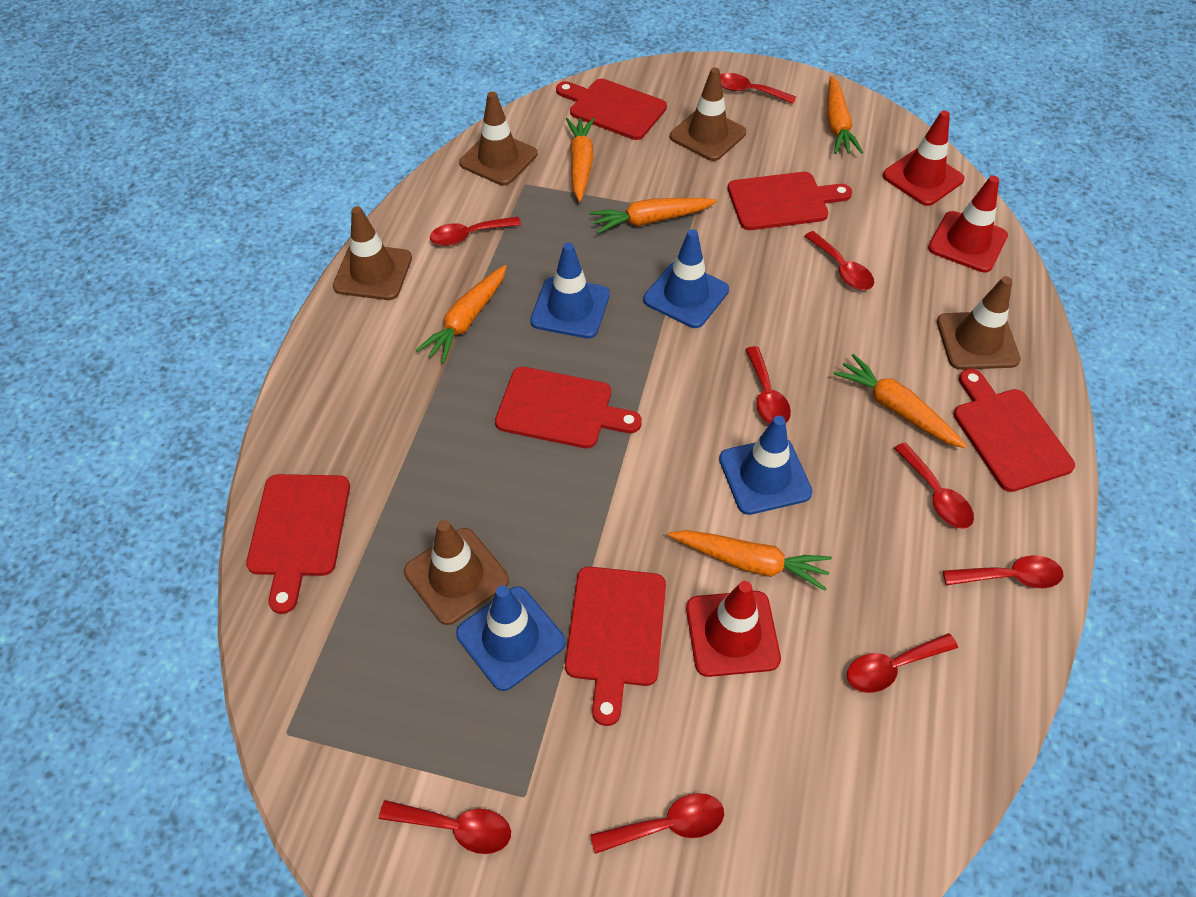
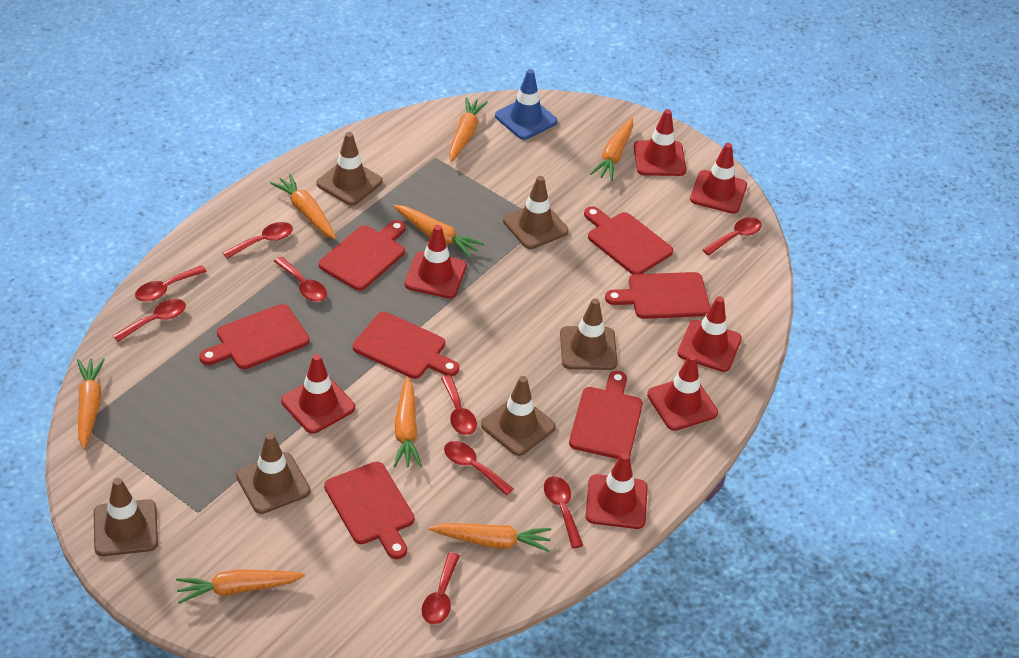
blue traffic cone: 4 -> 1
brown traffic cone: 5 -> 6
orange carrot: 6 -> 8
red cutting board: 6 -> 7
red traffic cone: 3 -> 7

